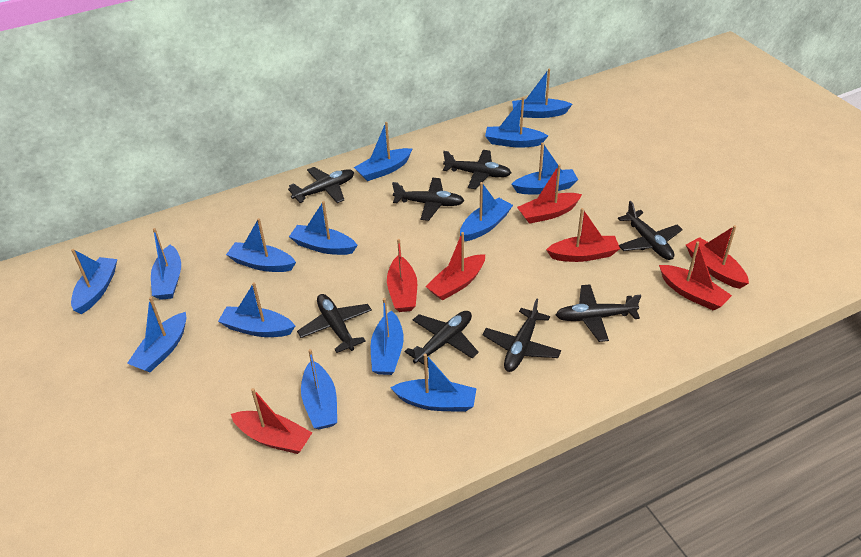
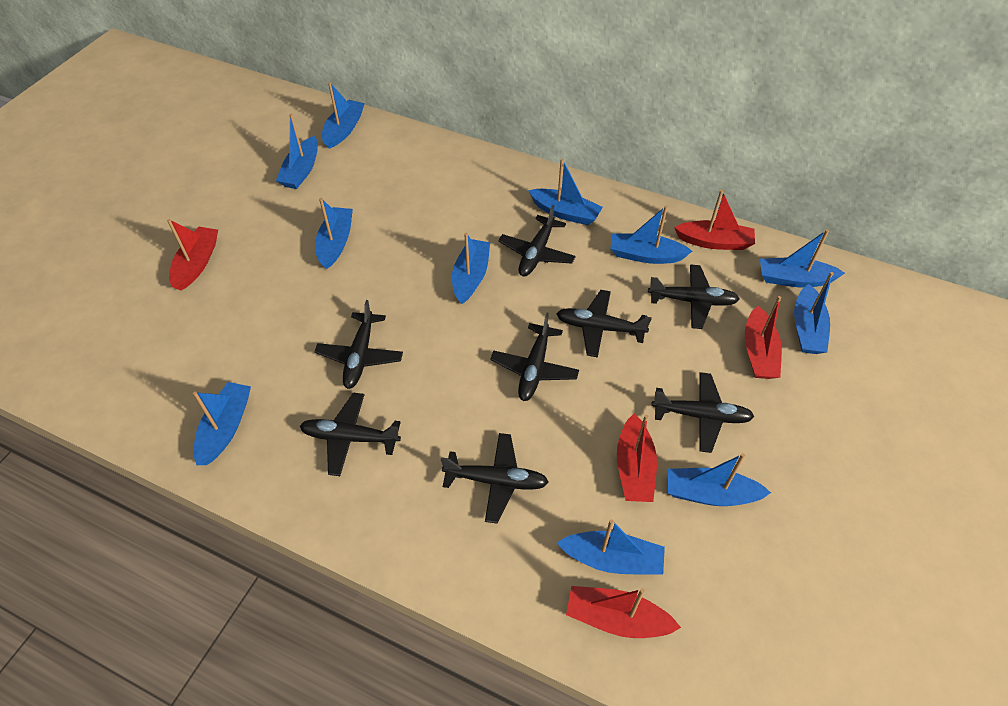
blue boat: 14 -> 11
red boat: 7 -> 5

